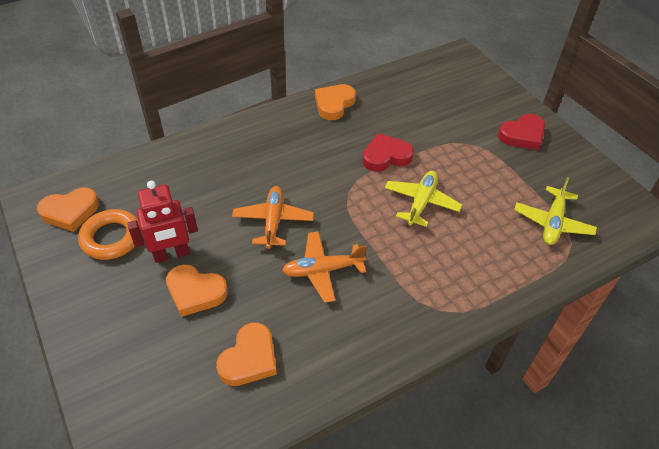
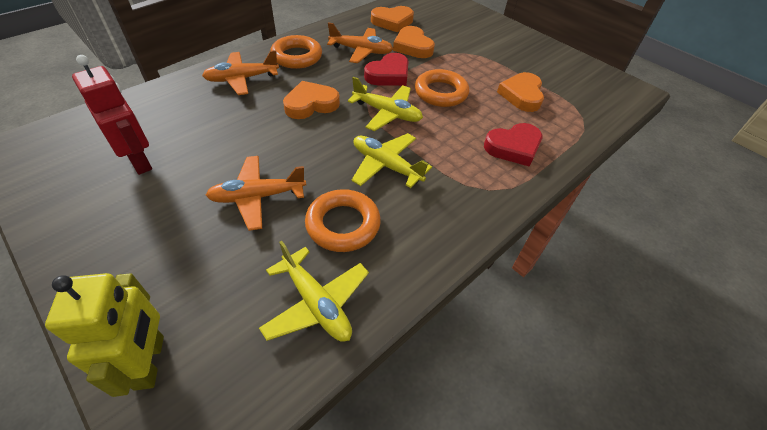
orange plane: 2 -> 3
orange ring: 1 -> 3
yellow plane: 2 -> 3
yellow robot: 0 -> 1

